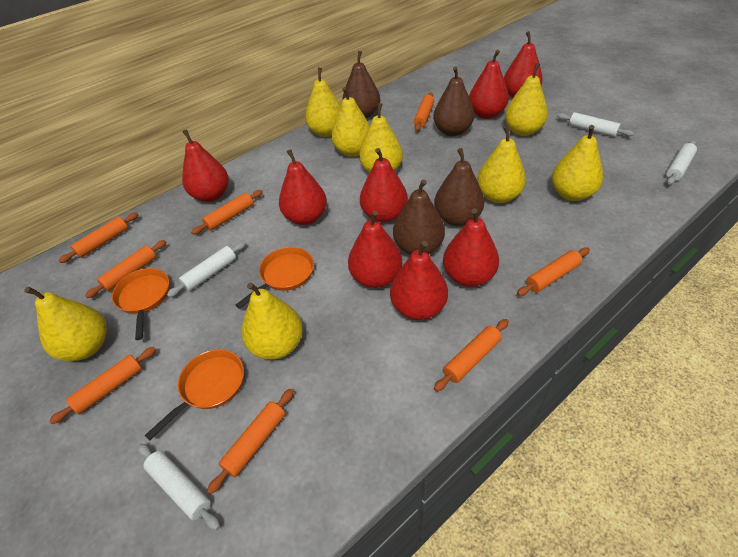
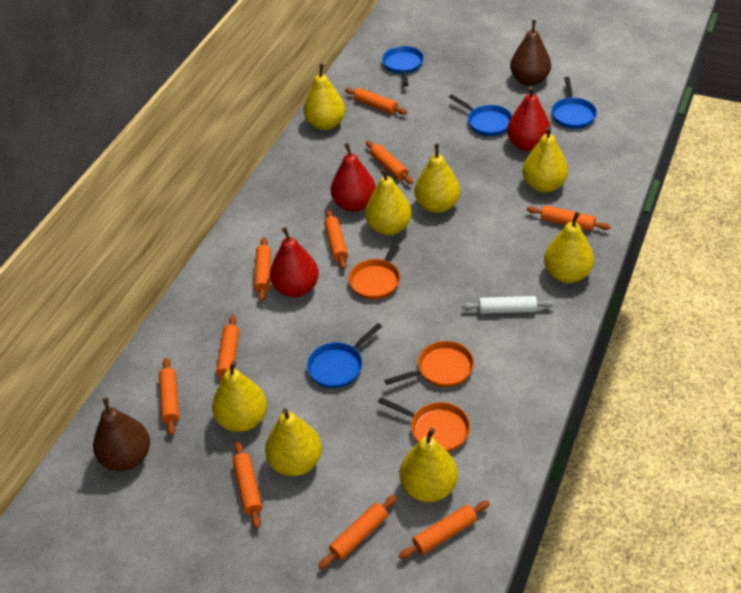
blue pan: 0 -> 4
brown pear: 4 -> 2
orange rolling pin: 8 -> 10
red pear: 8 -> 3
white rolling pin: 4 -> 1

